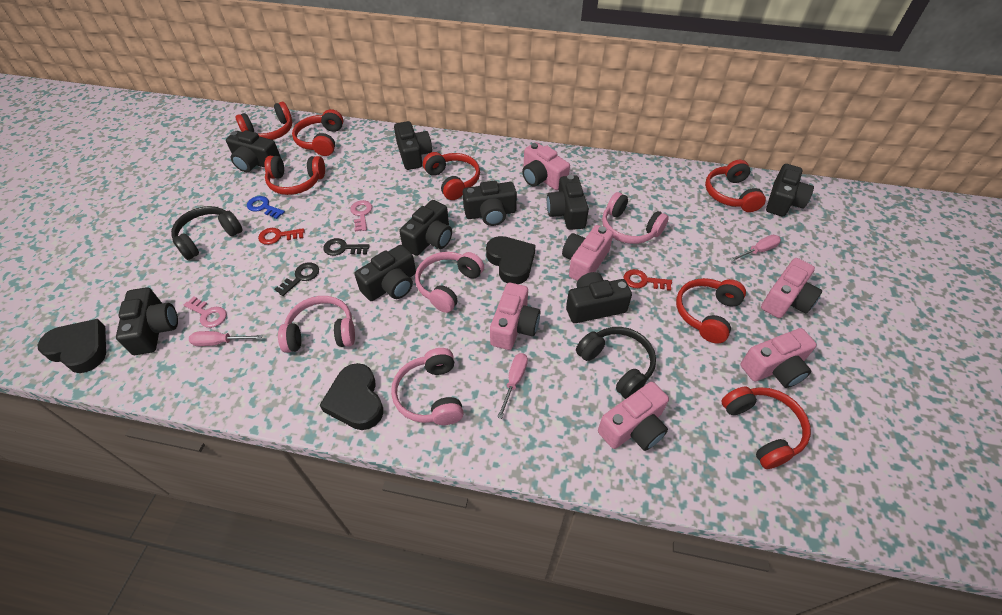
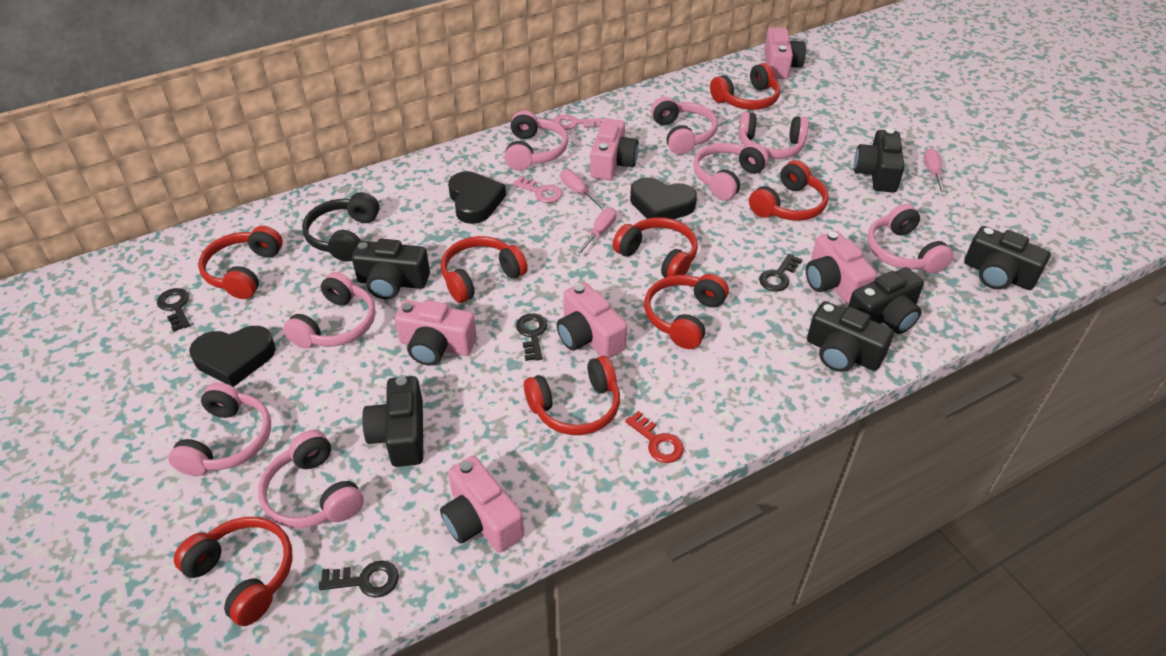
black camera: 9 -> 6
black headphones: 2 -> 1
black key: 2 -> 4
blue key: 1 -> 0
pink headphones: 4 -> 8
red headphones: 7 -> 8
red key: 2 -> 1

